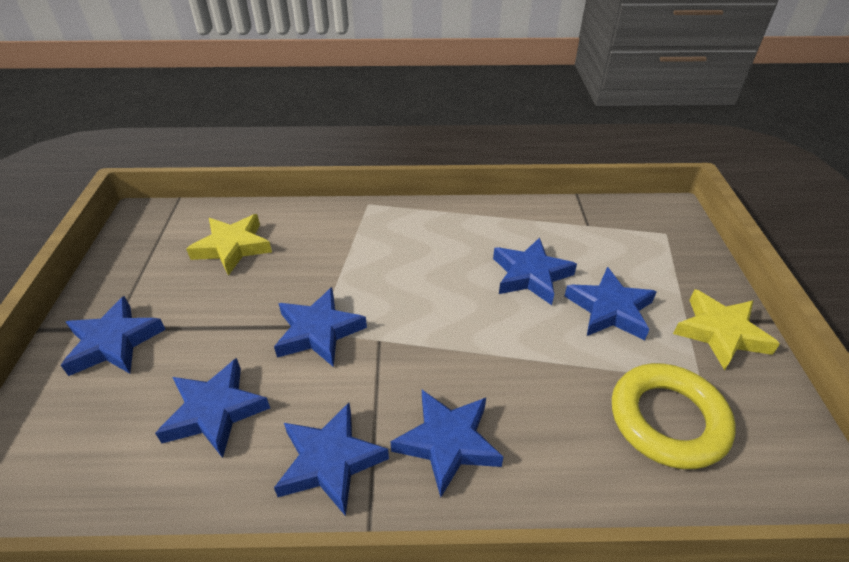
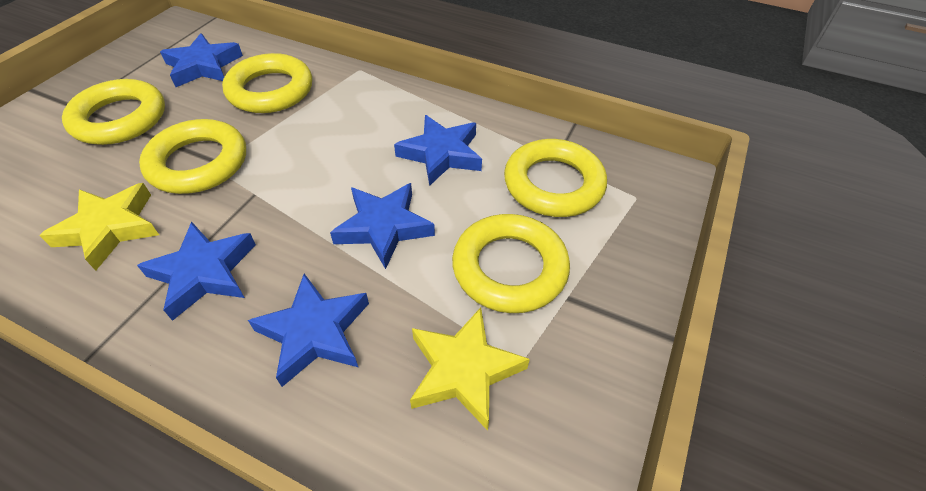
blue star: 7 -> 5
yellow ring: 1 -> 5

